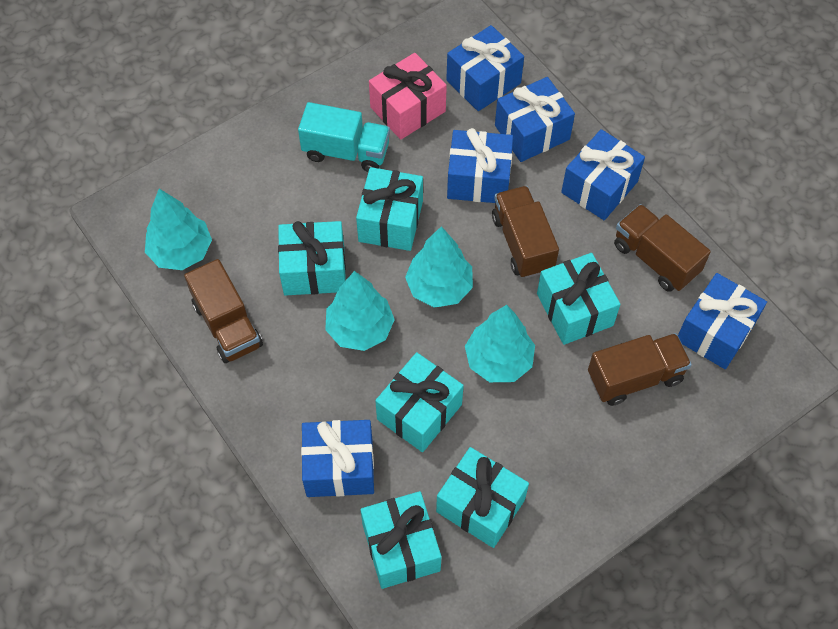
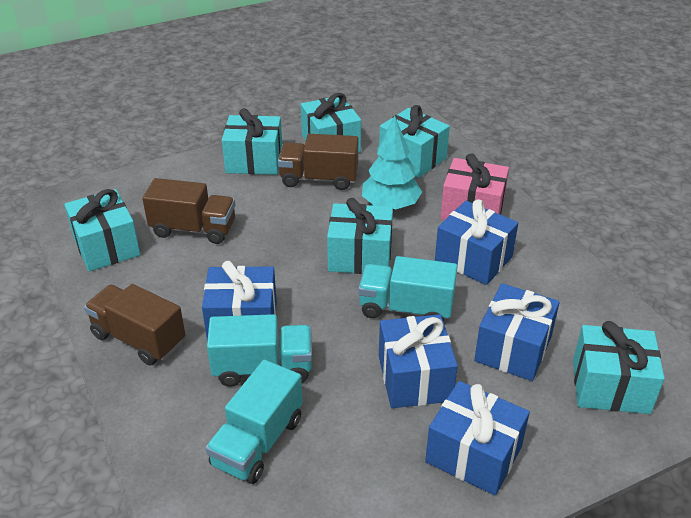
blue gift: 6 -> 5
brown truck: 4 -> 3
turquoise tree: 4 -> 1
turquoise truck: 1 -> 3

